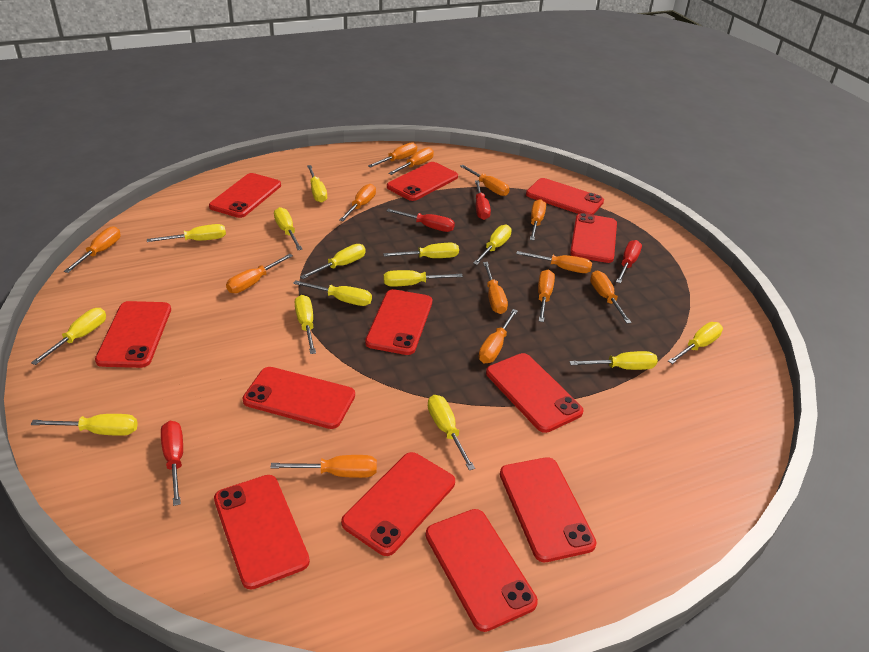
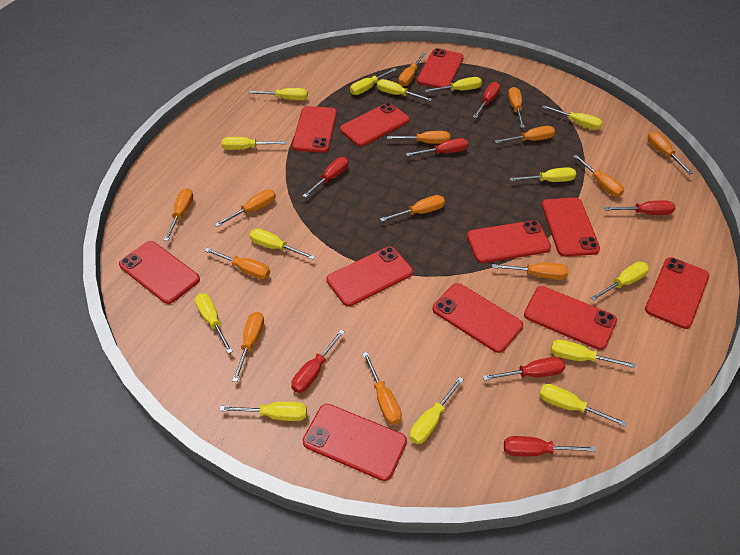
red phone: 12 -> 11
red screwdriver: 4 -> 7

